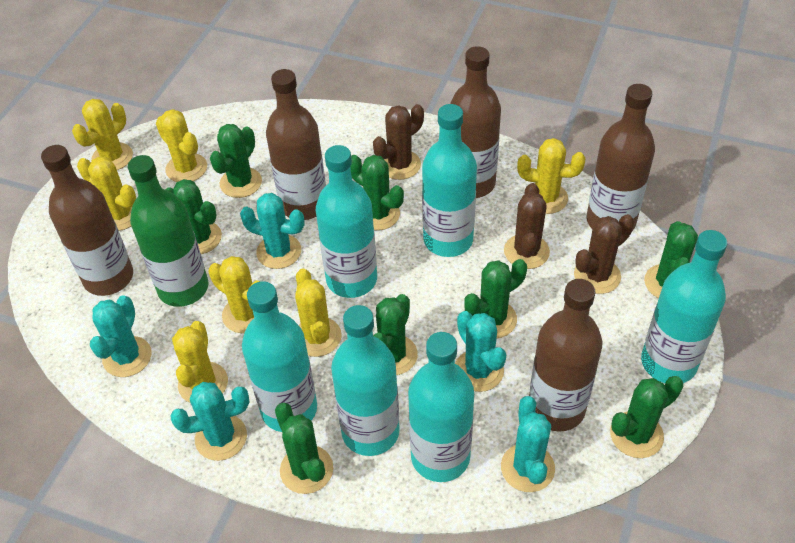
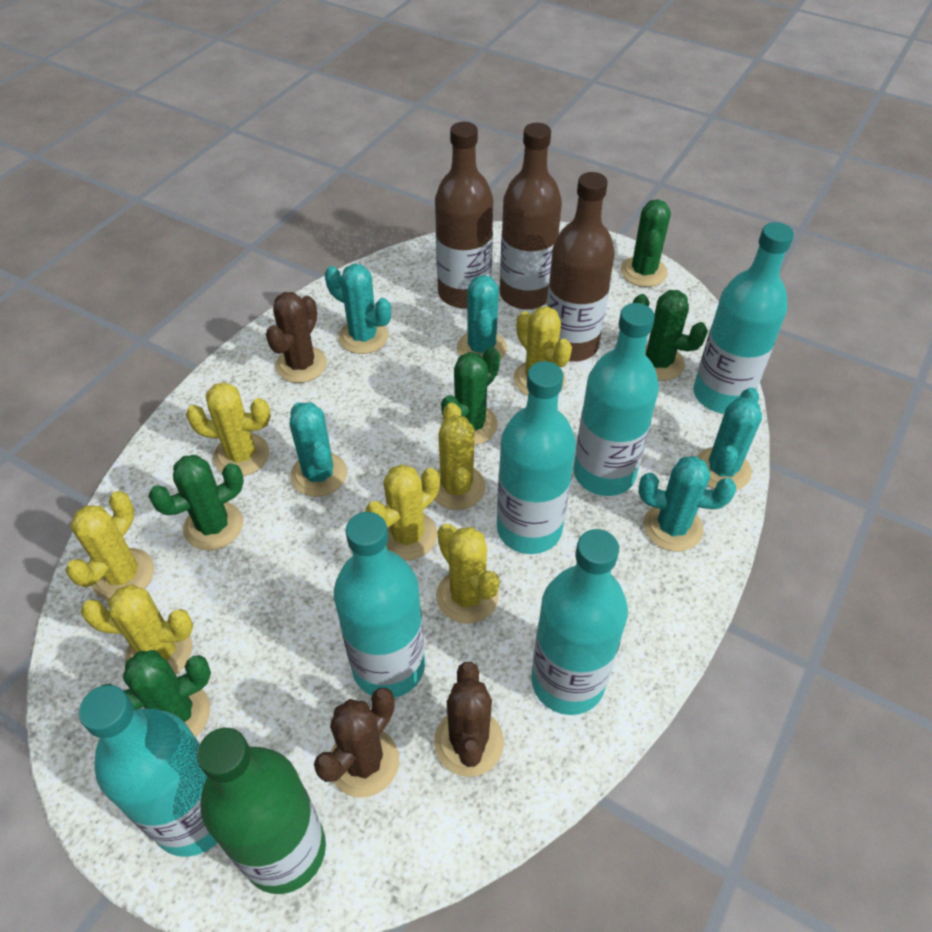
brown bottle: 5 -> 3
green cactus: 8 -> 5

